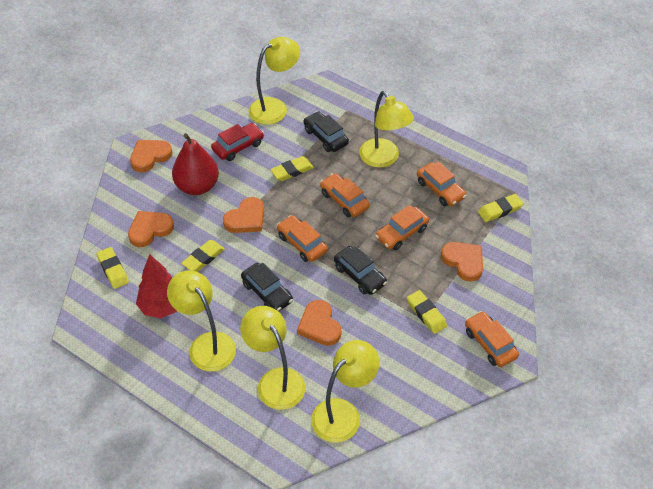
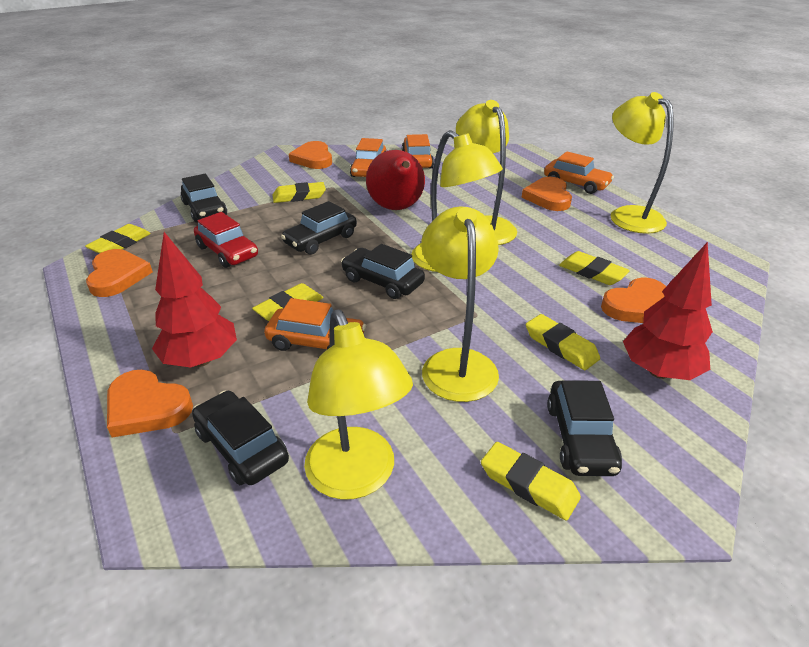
black car: 3 -> 5
orange car: 5 -> 4
red tree: 1 -> 2
yellow eraser: 5 -> 6

